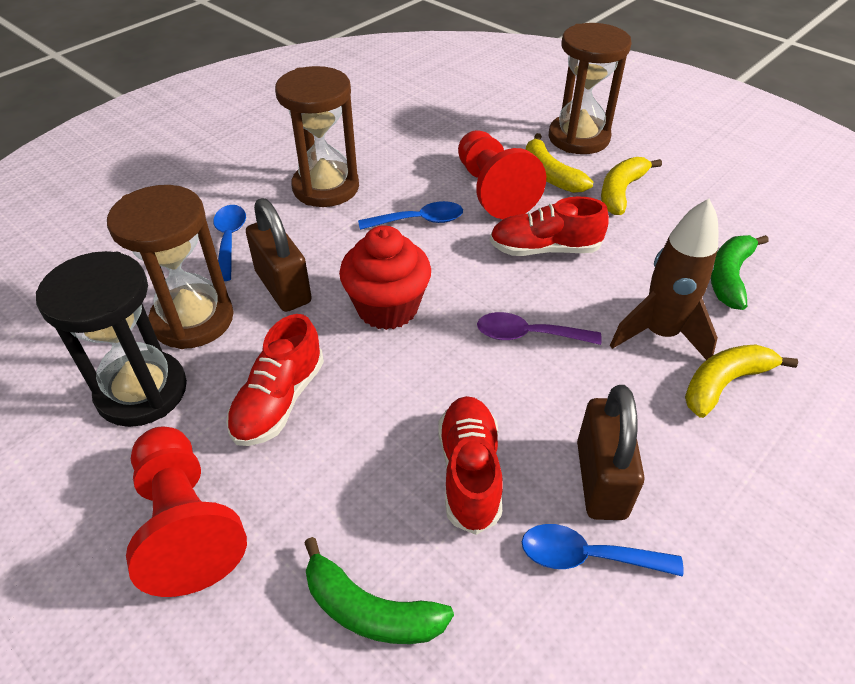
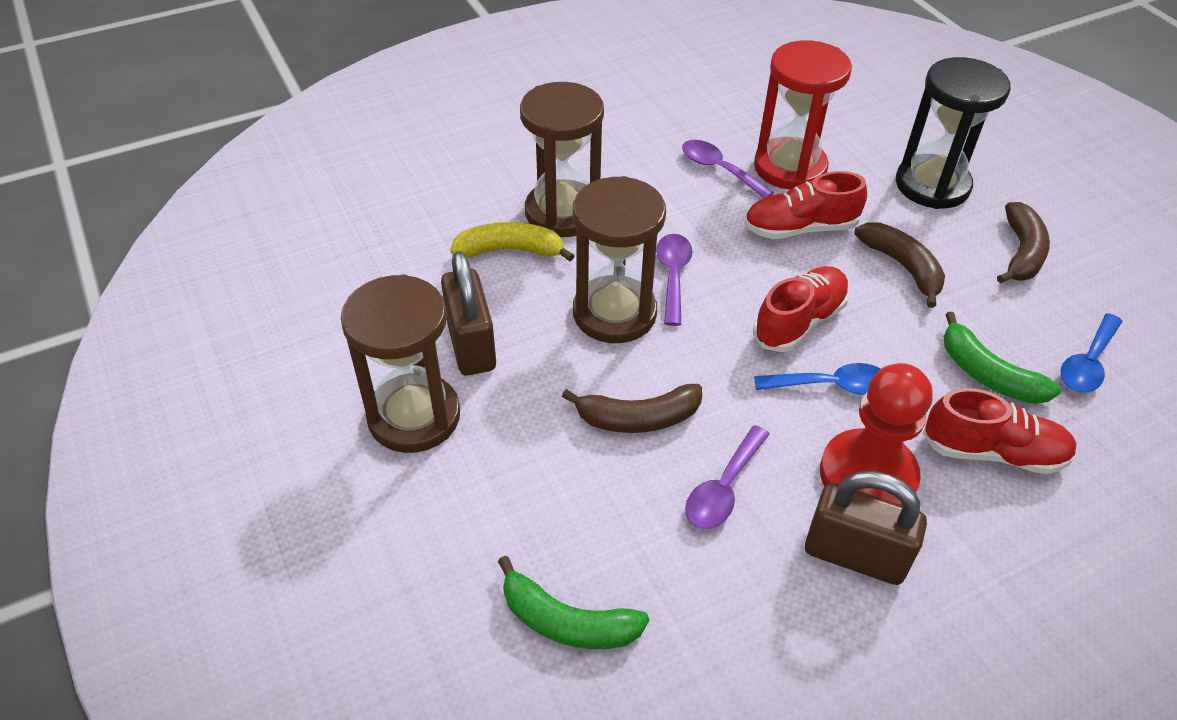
blue spoon: 3 -> 2
brown banana: 0 -> 3
brown rocket: 1 -> 0
purple spoon: 1 -> 3
red cupcake: 1 -> 0
red hourglass: 0 -> 1
red pawn: 2 -> 1
yellow banana: 3 -> 1

